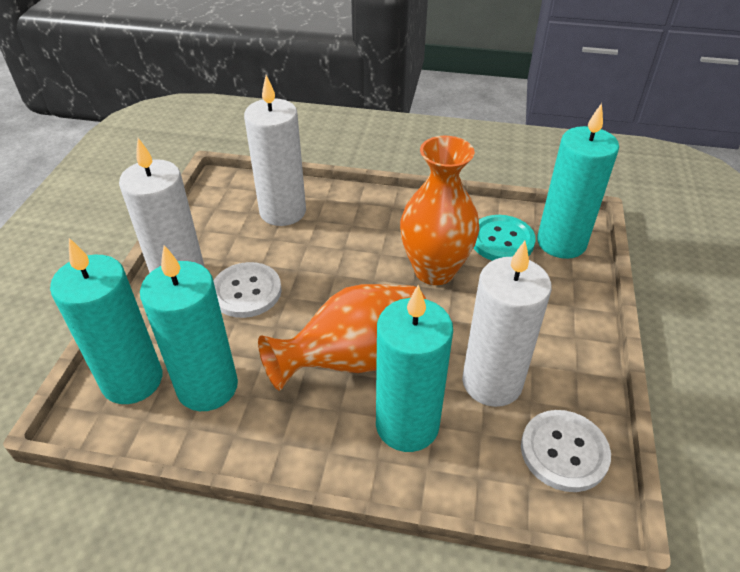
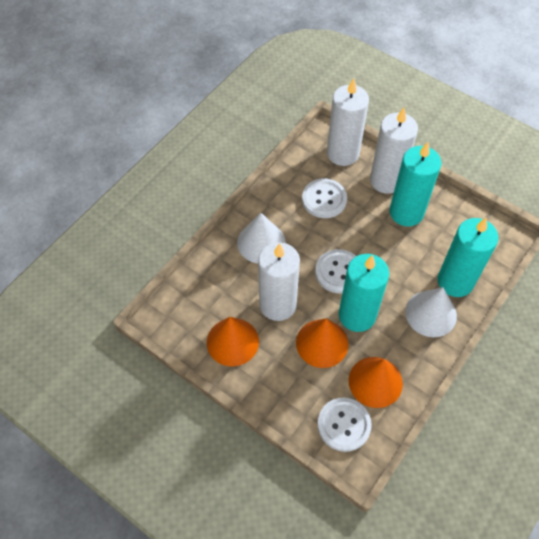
orange cone: 0 -> 3
orange vase: 2 -> 0
turquoise button: 1 -> 0
turquoise candle: 4 -> 3
white button: 2 -> 3
white cone: 0 -> 2

